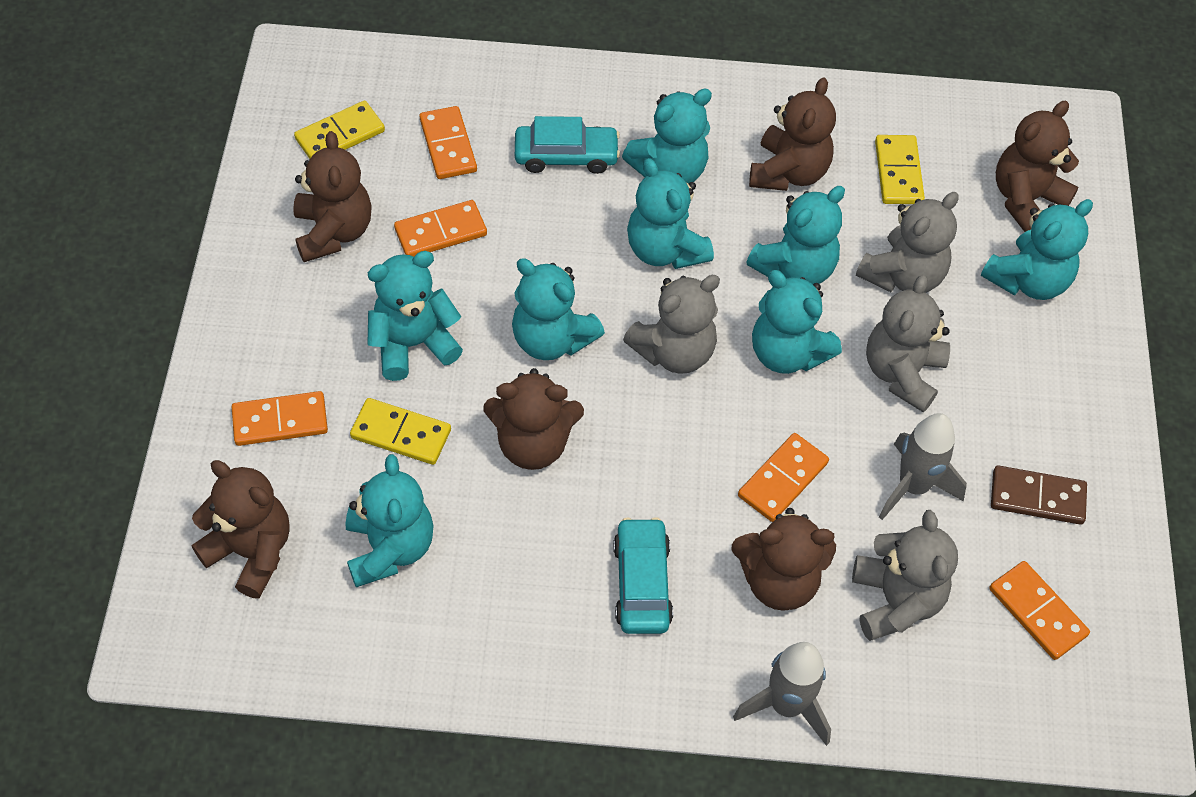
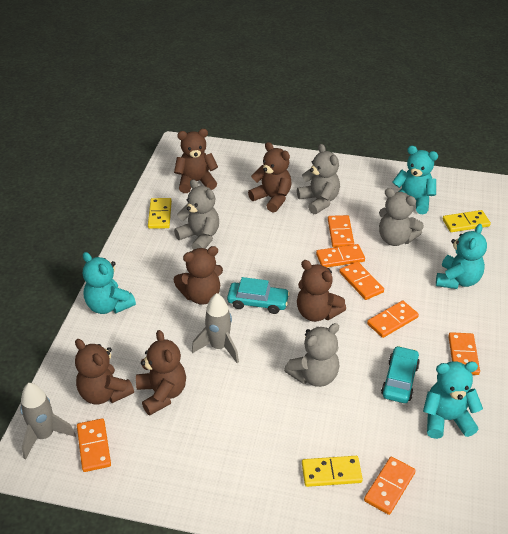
brown domino: 1 -> 0
orange domino: 5 -> 7
turquoise teddy bear: 8 -> 4

